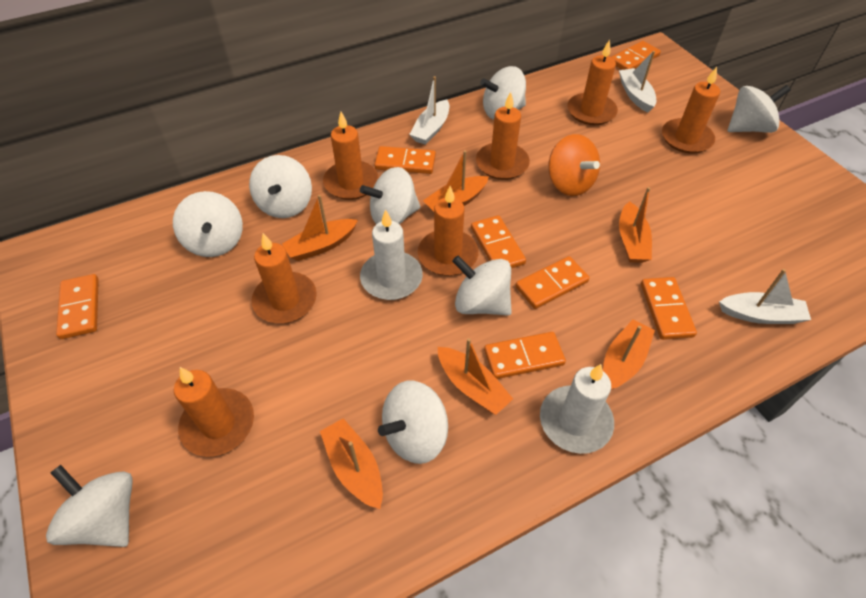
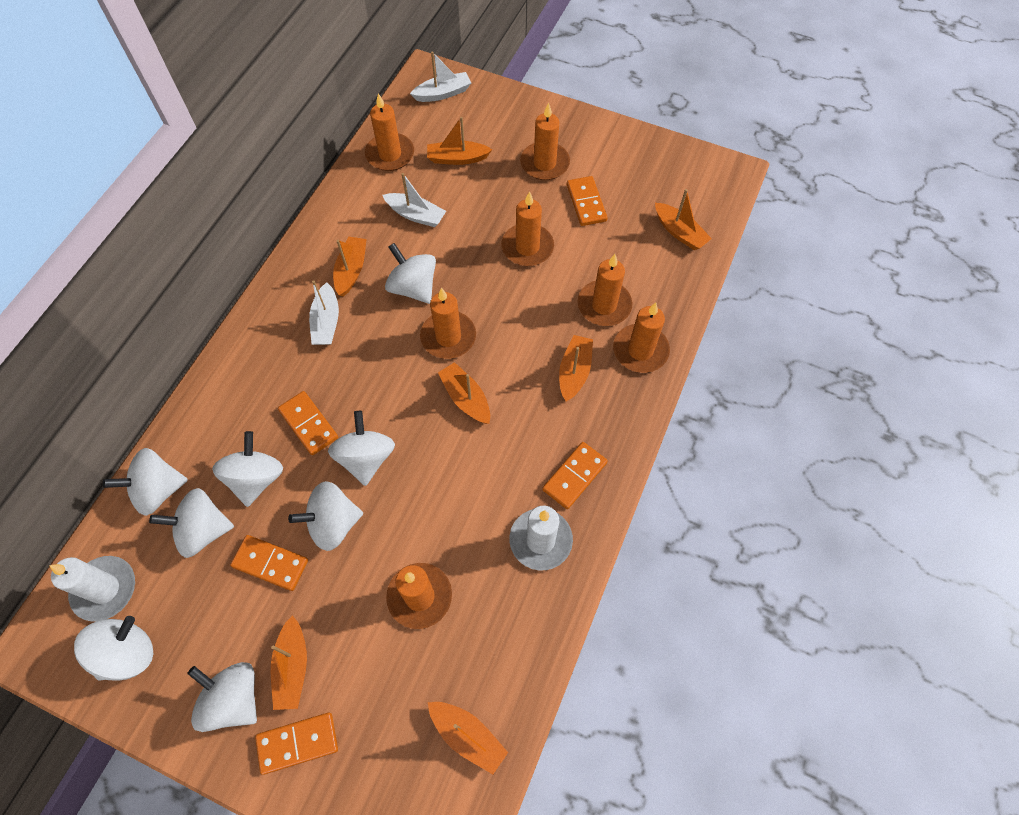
orange boat: 6 -> 7
orange domino: 7 -> 5
orange spinning top: 1 -> 0

